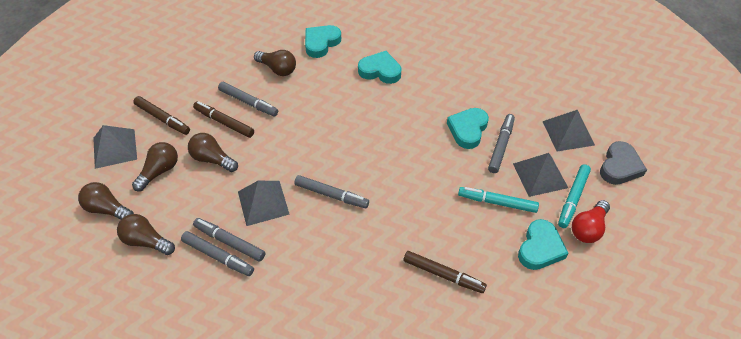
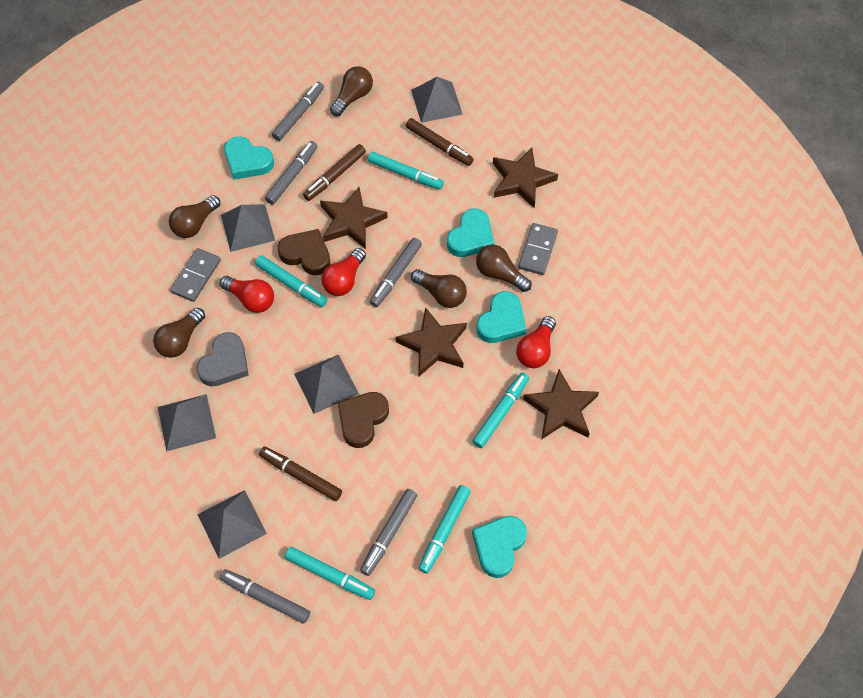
brown heart: 0 -> 2
brown star: 0 -> 4
grey domino: 0 -> 2
grey pyramid: 4 -> 5
red light bulb: 1 -> 3
turquoise marker: 2 -> 5

